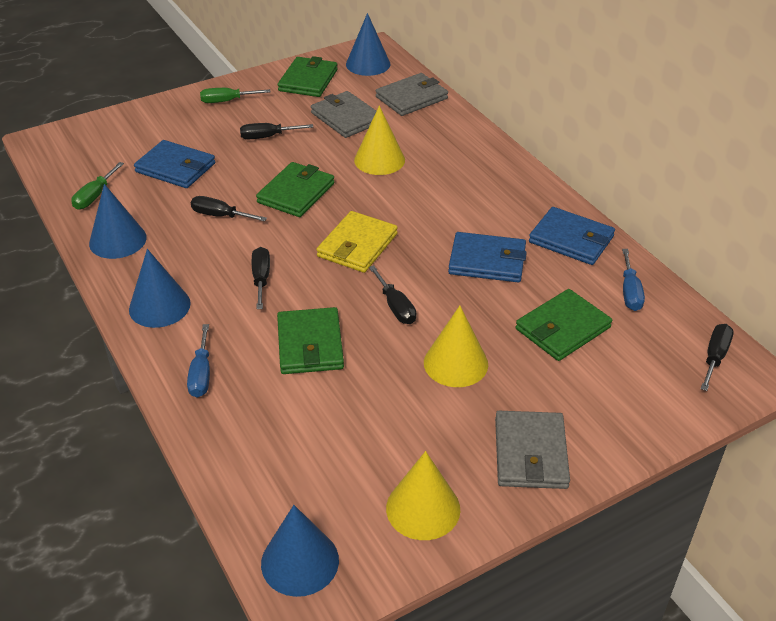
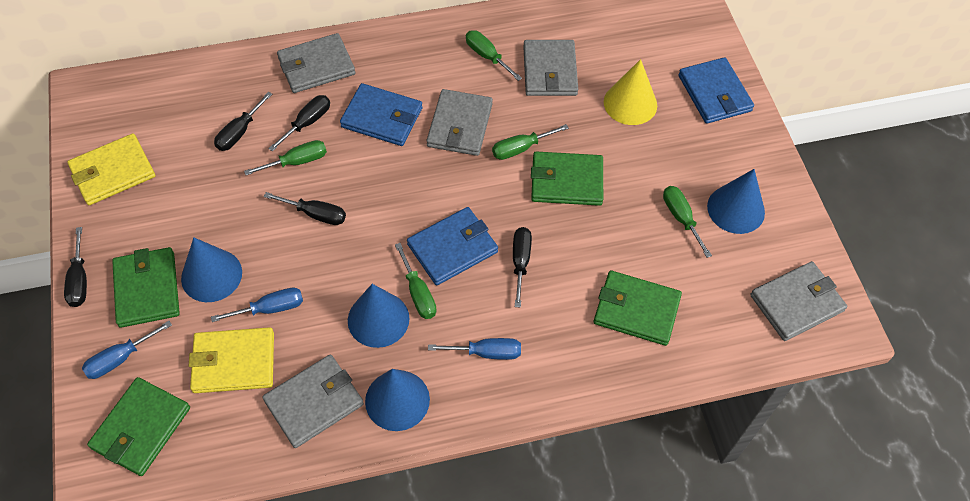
blue screwdriver: 2 -> 3
green screwdriver: 2 -> 5
grey wallet: 3 -> 5
yellow cone: 3 -> 1
yellow wallet: 1 -> 2

